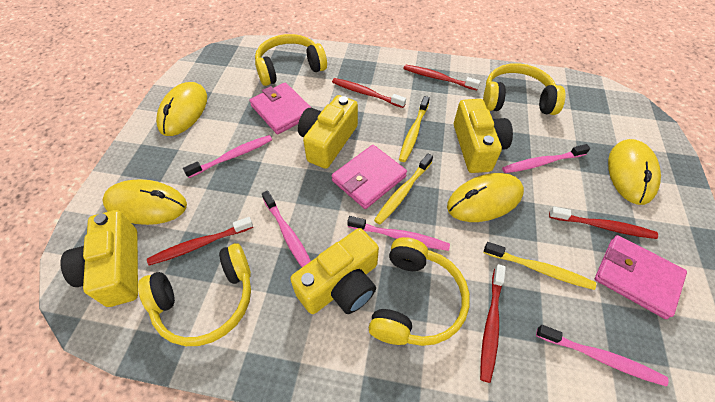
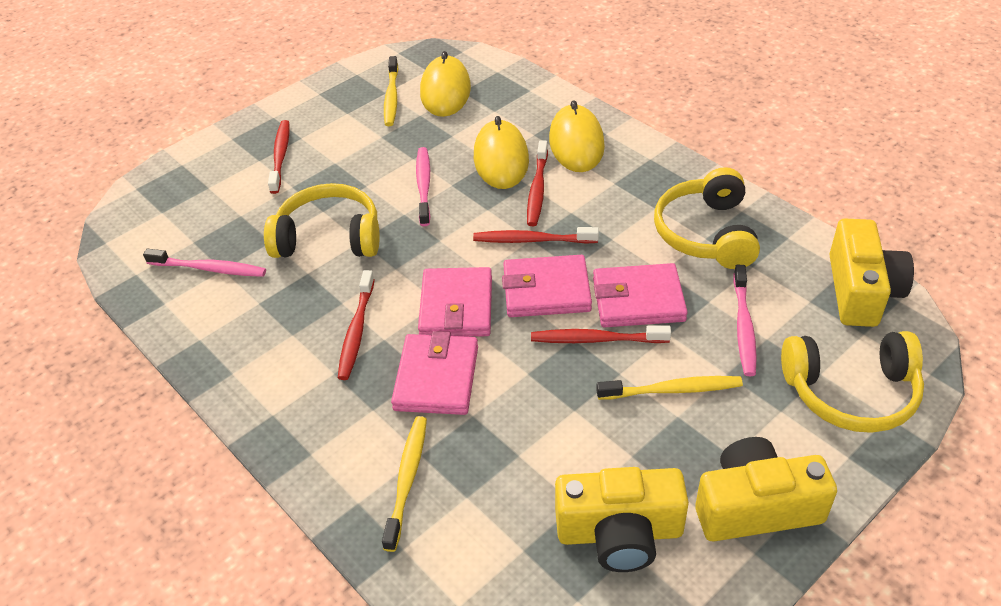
pink toothbrush: 5 -> 3
pink wallet: 3 -> 4
yellow camera: 4 -> 3
yellow headphones: 4 -> 3
yellow mouse: 4 -> 3

